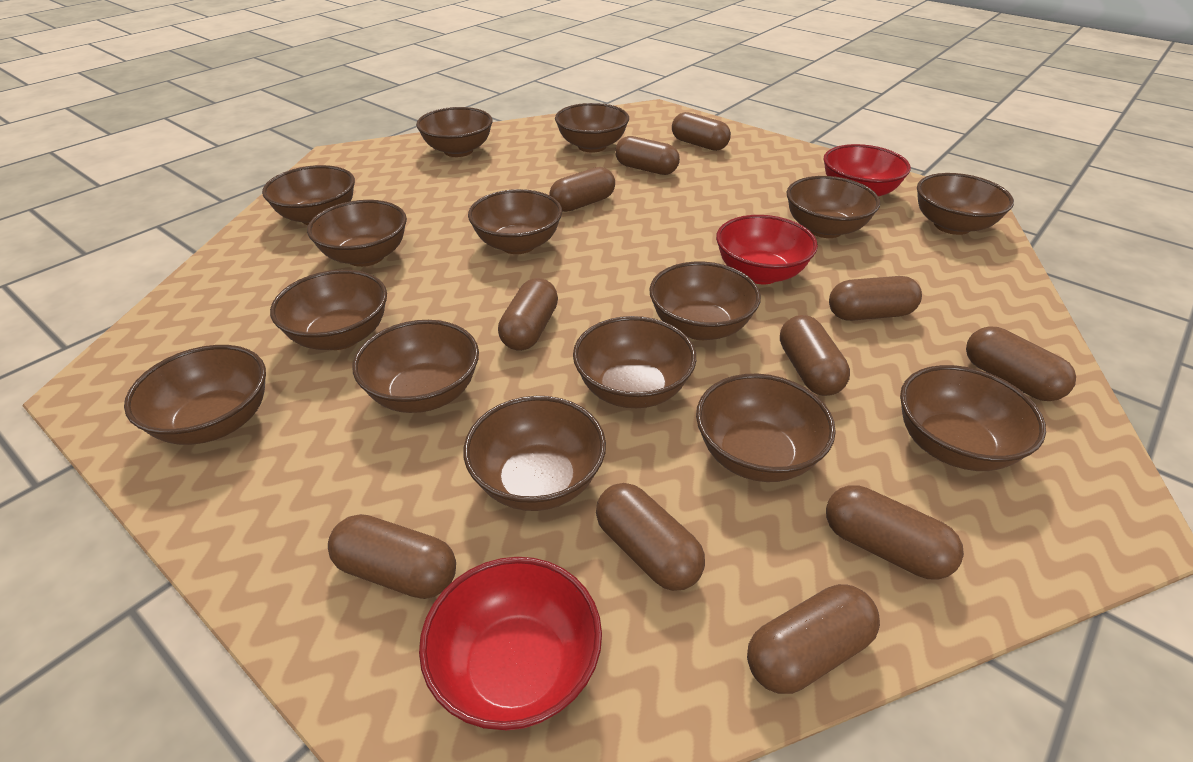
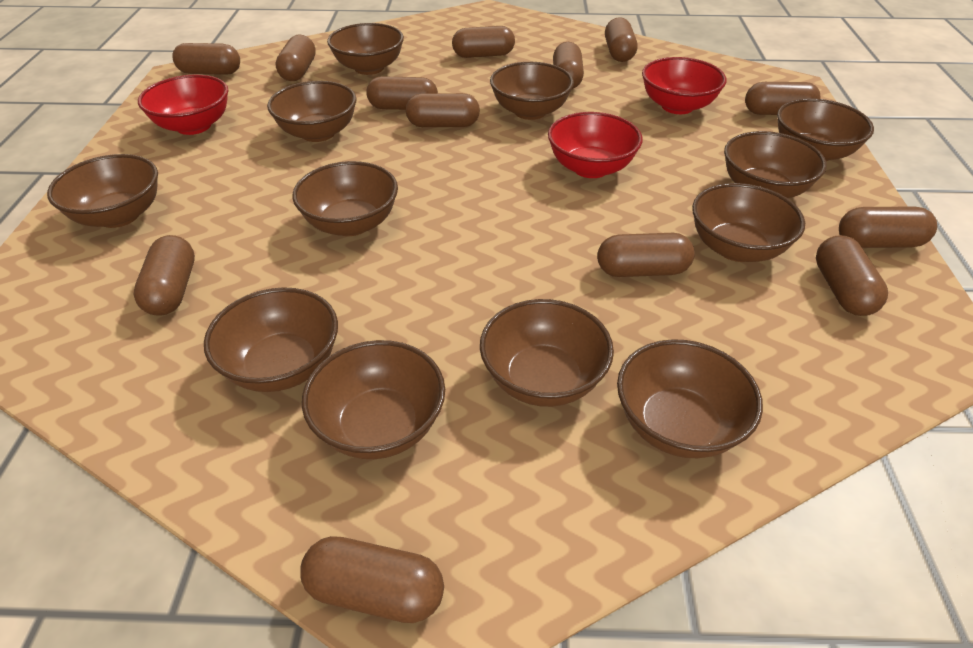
brown bowl: 15 -> 12
brown capsule: 11 -> 13

